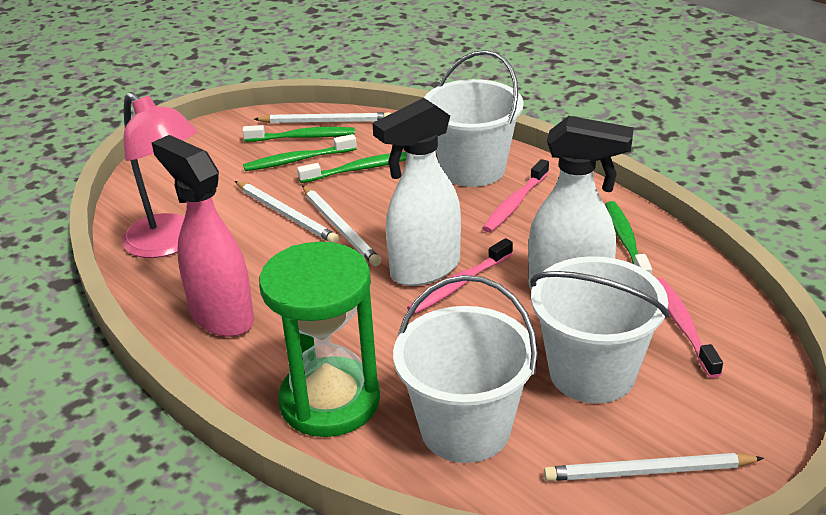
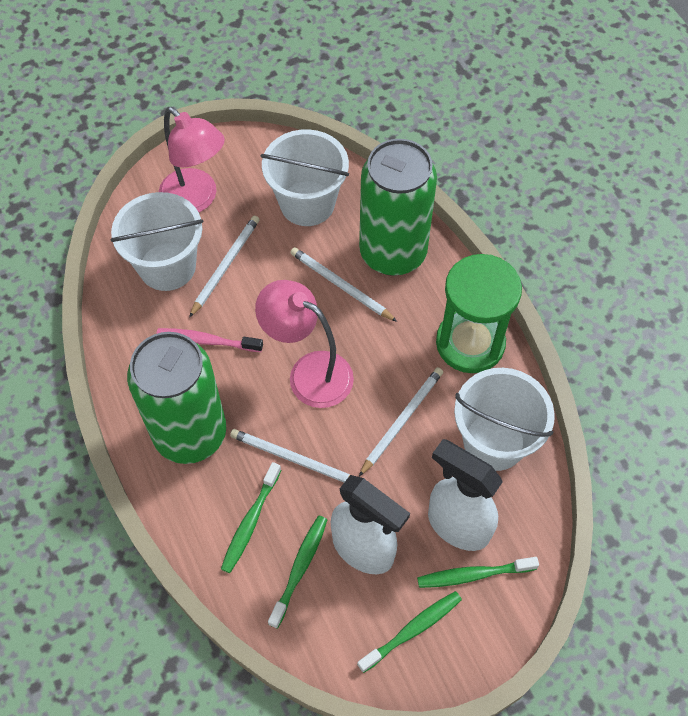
green can: 0 -> 2
pink lamp: 1 -> 2
pink spray bottle: 1 -> 0
pink toothbrush: 3 -> 1

